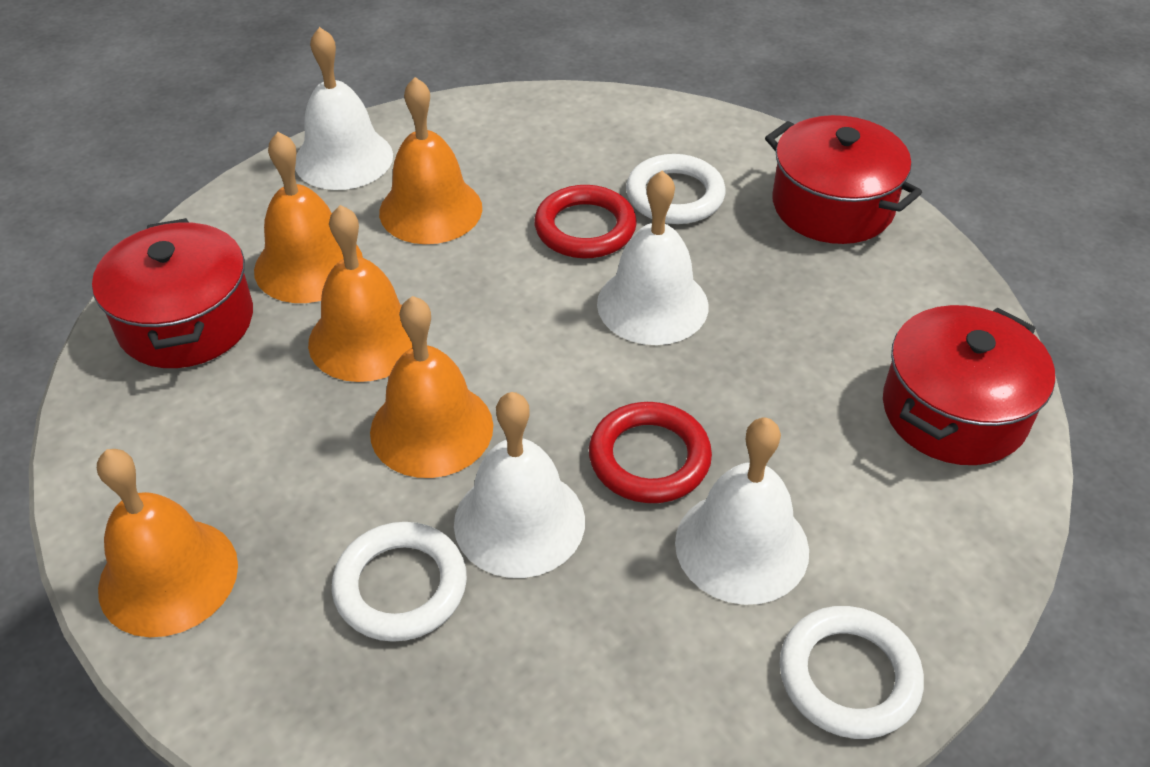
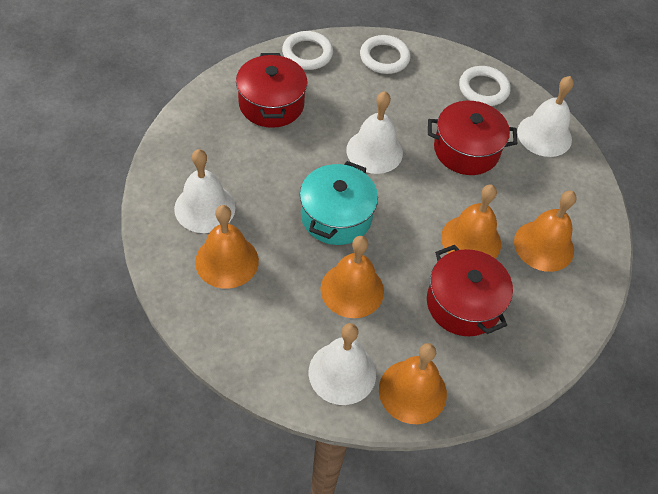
red ring: 2 -> 0
turquoise pot: 0 -> 1

